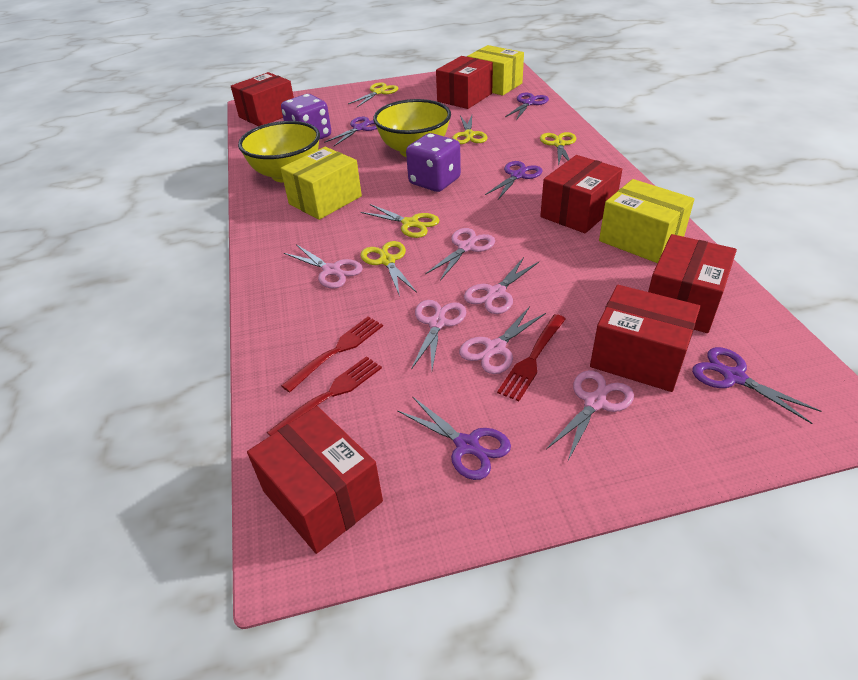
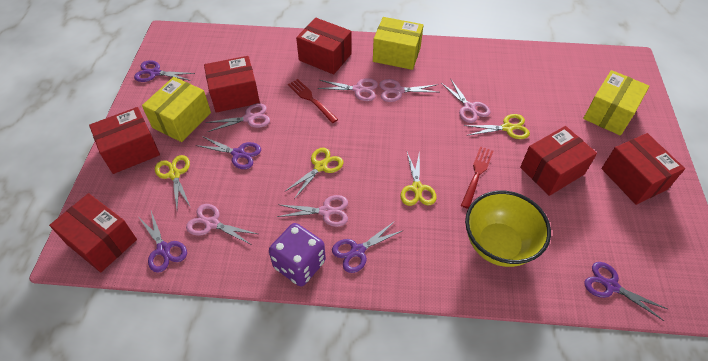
purple dice: 2 -> 1
red fork: 3 -> 2
yellow bowl: 2 -> 1
yellow scissors: 5 -> 4

